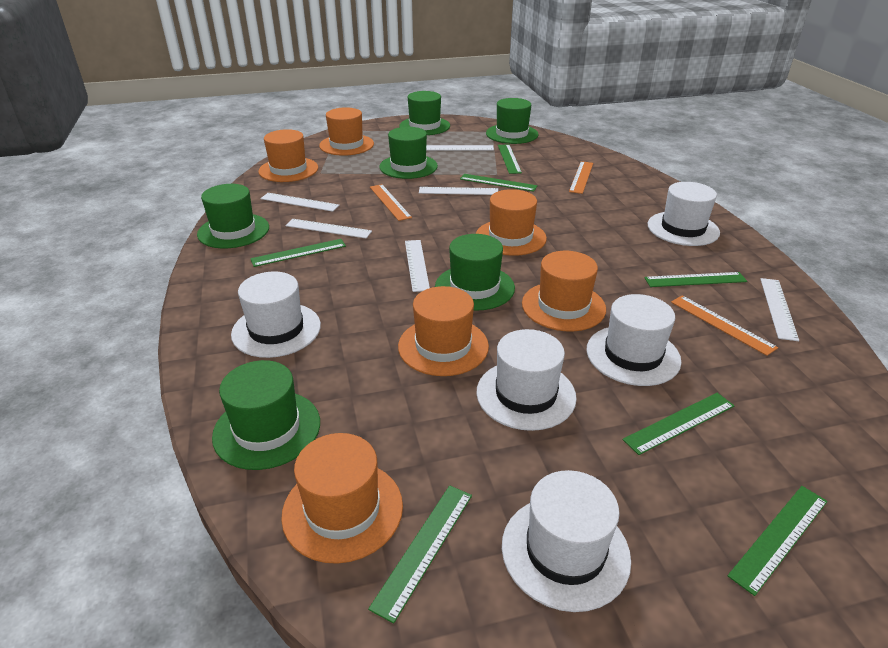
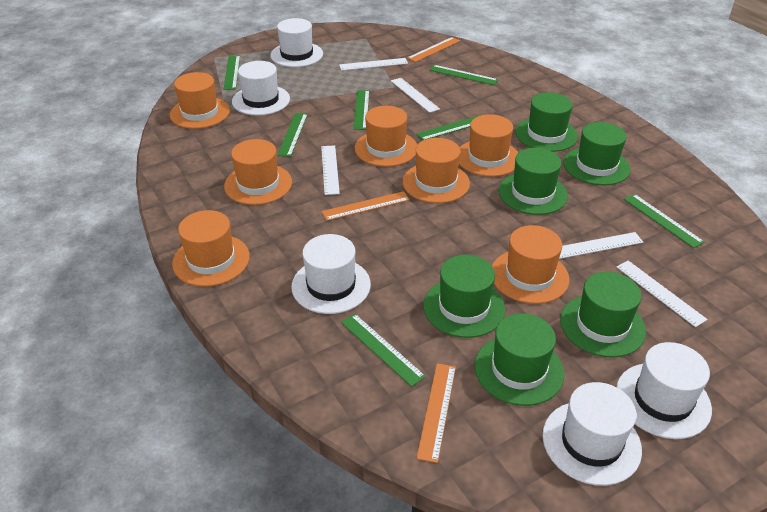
orange hat: 6 -> 7
white ruler: 6 -> 5

